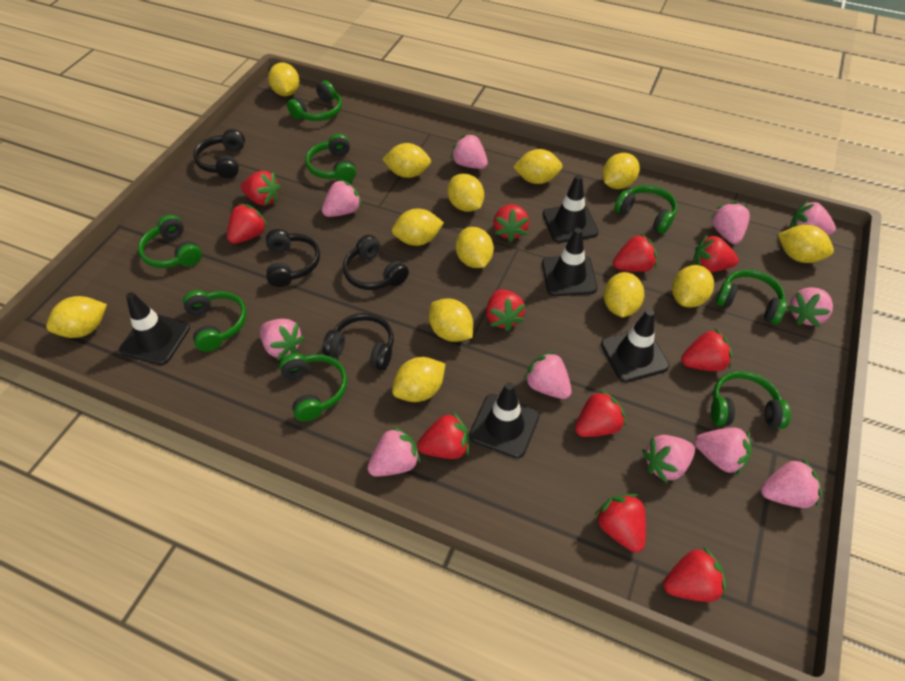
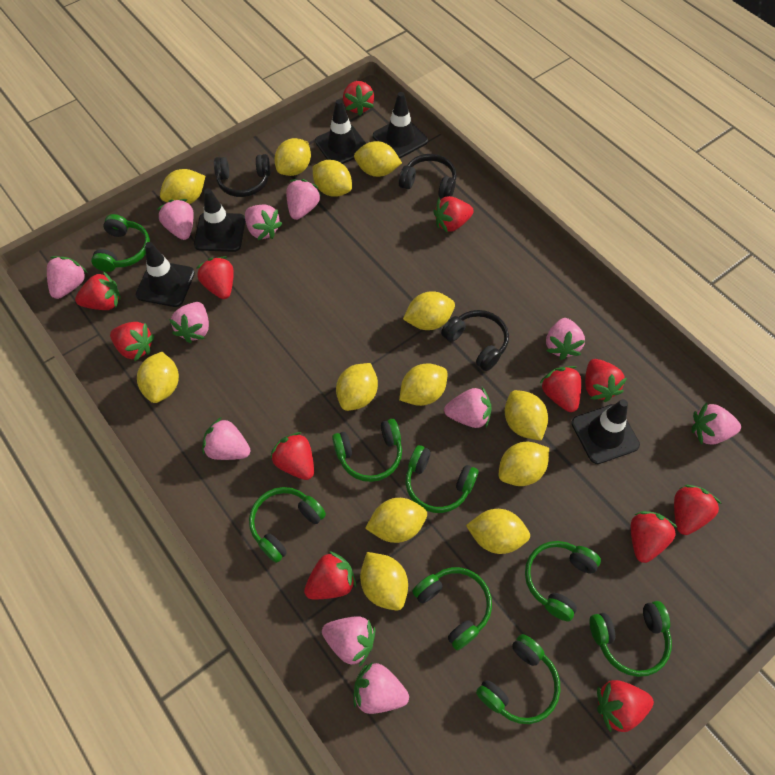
black headphones: 4 -> 3
red strawberry: 11 -> 12

